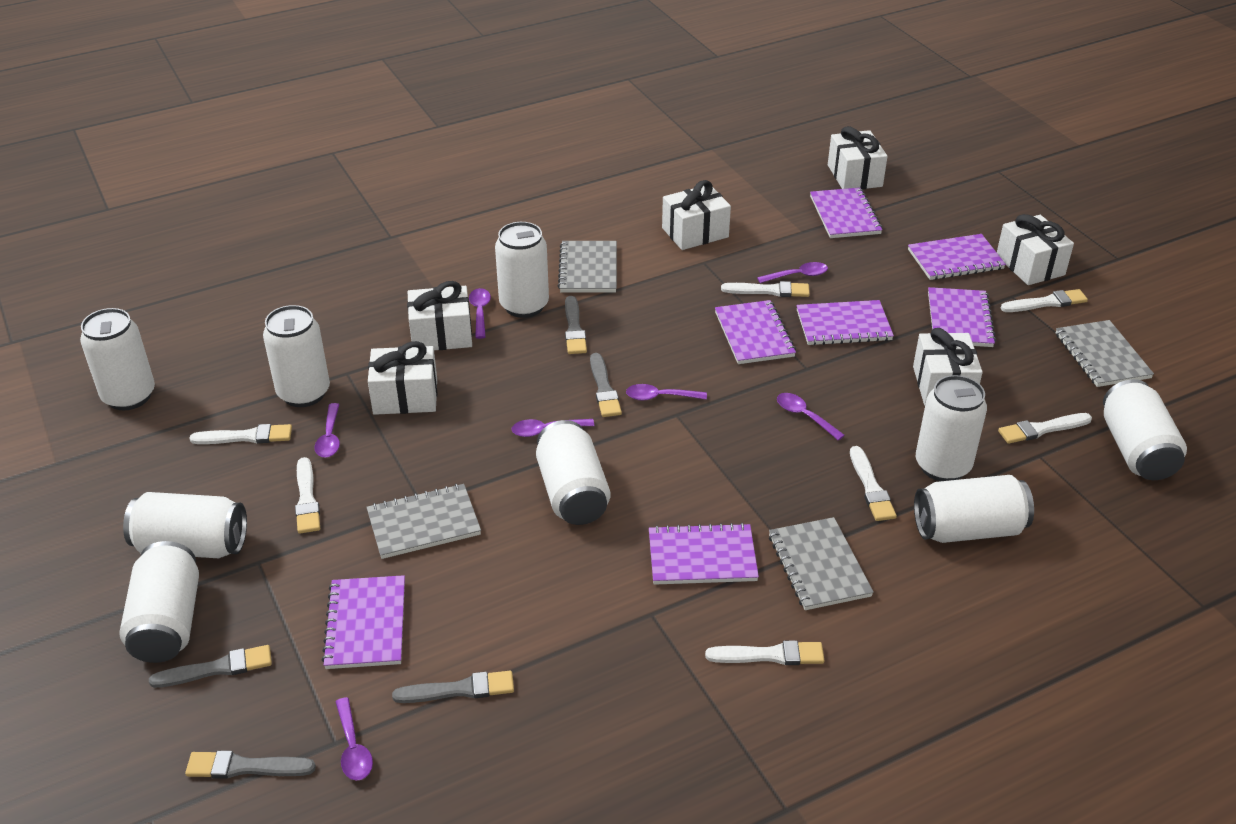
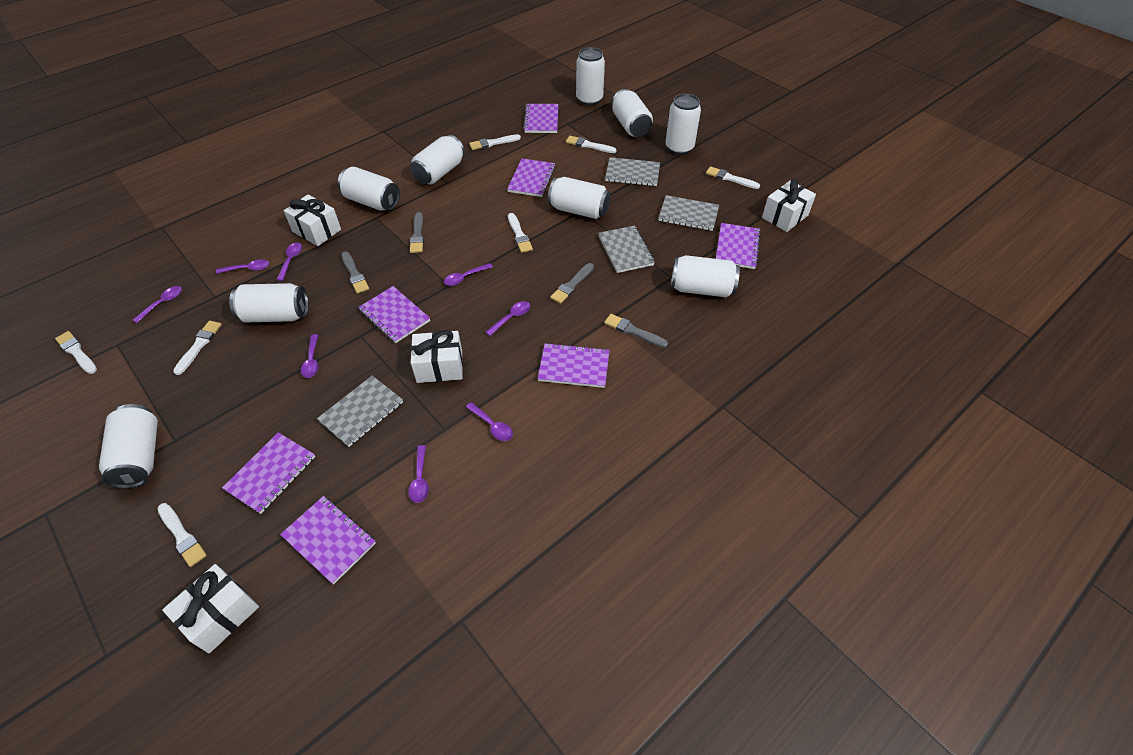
grey brush: 5 -> 4
purple spoon: 7 -> 8
white gift: 6 -> 4

